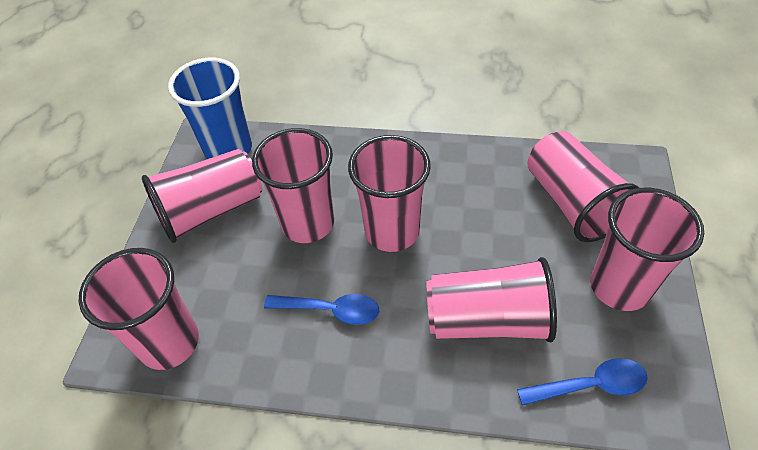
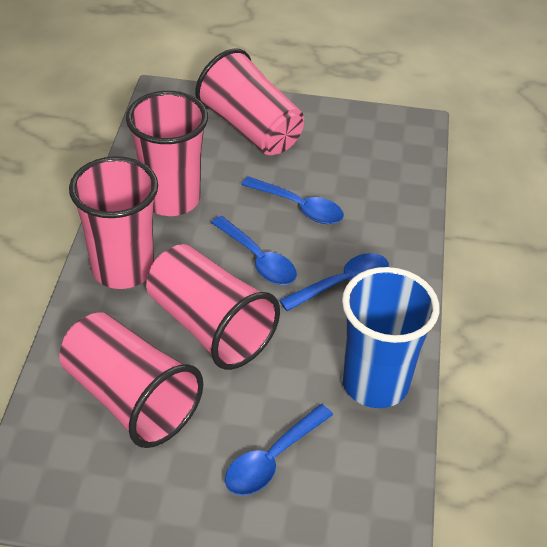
blue spoon: 2 -> 4
pink cup: 7 -> 5

